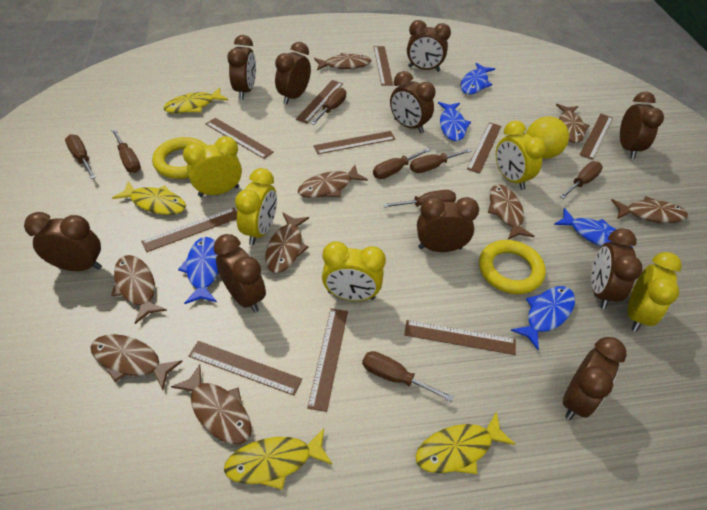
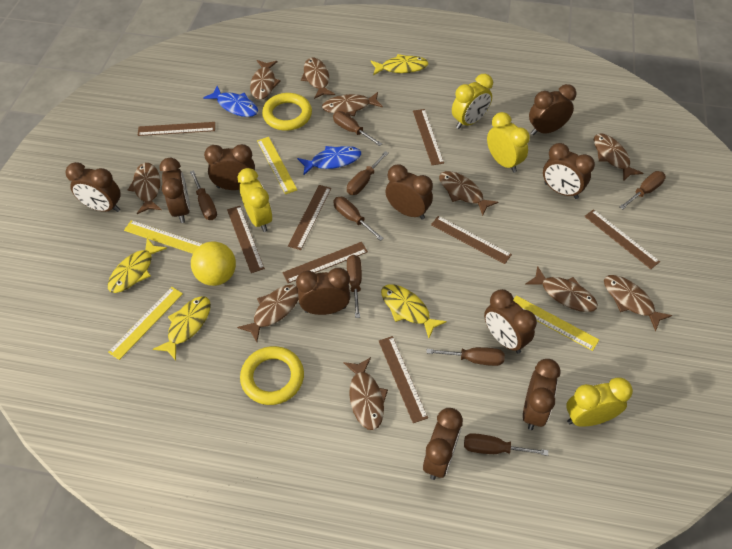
blue fish: 5 -> 2
brown fish: 9 -> 10
brown ruler: 10 -> 8
yellow clock: 5 -> 4
yellow ruler: 0 -> 4

